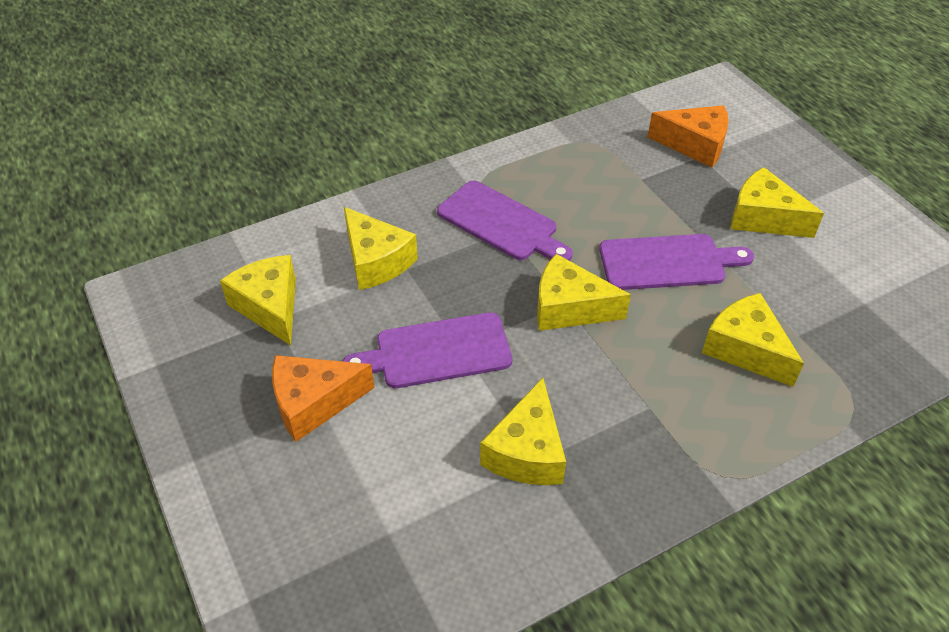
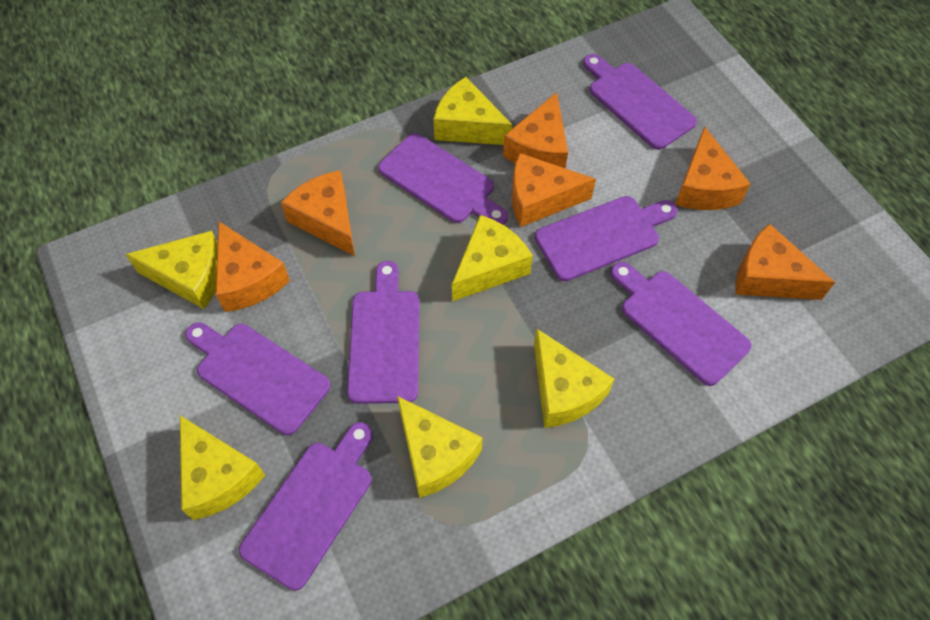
orange cheese: 2 -> 6
purple cutting board: 3 -> 7

